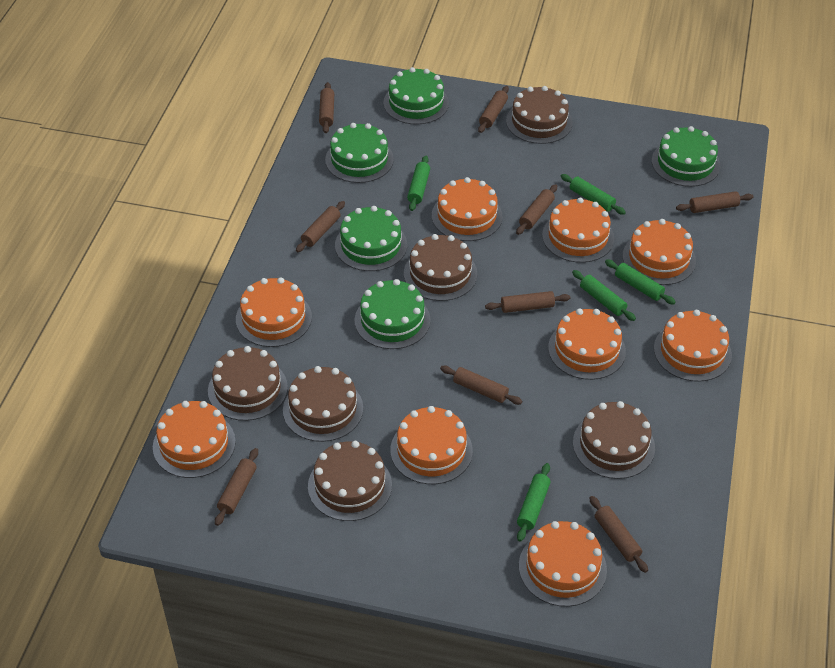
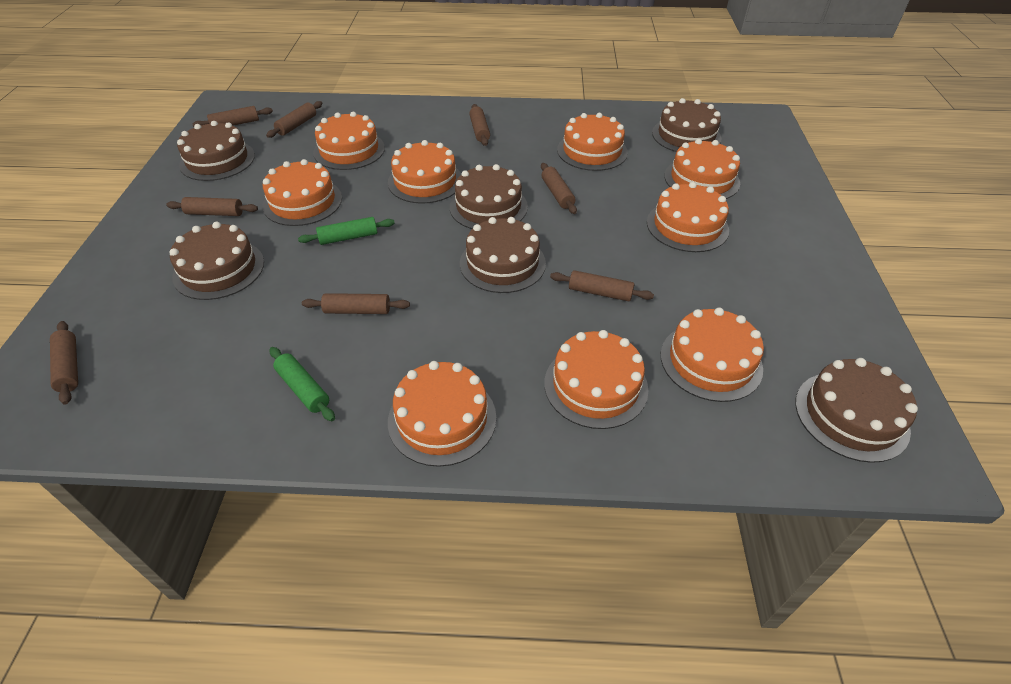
brown rolling pin: 9 -> 8
green cake: 5 -> 0
green rolling pin: 5 -> 2

